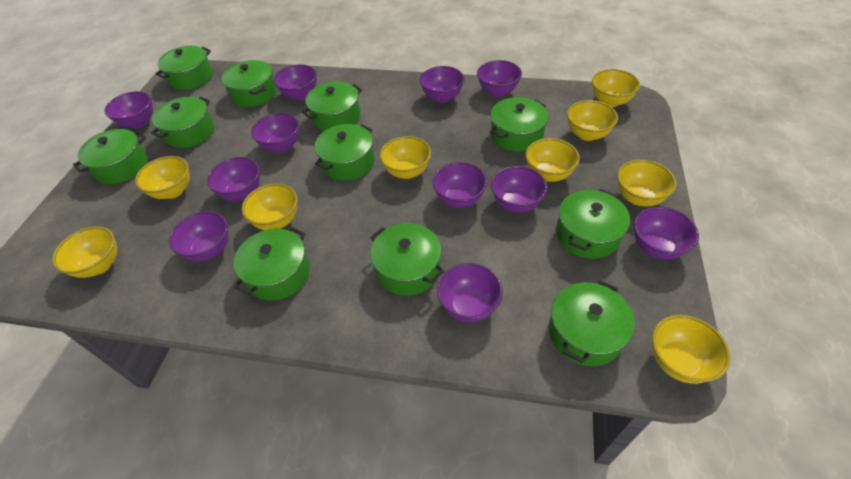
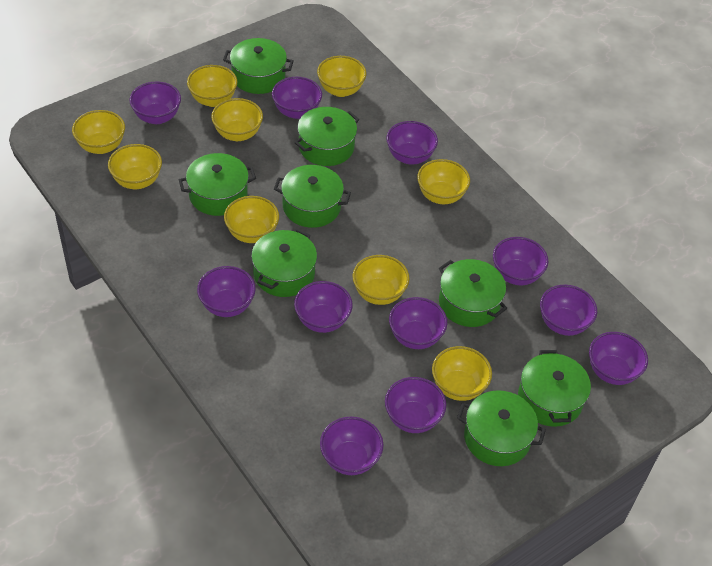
green pot: 11 -> 8

